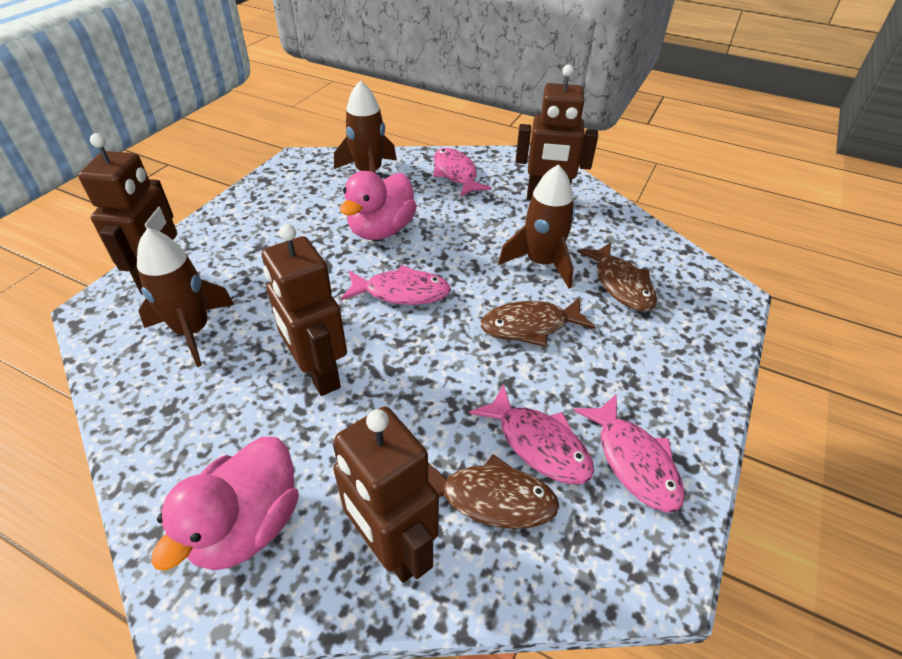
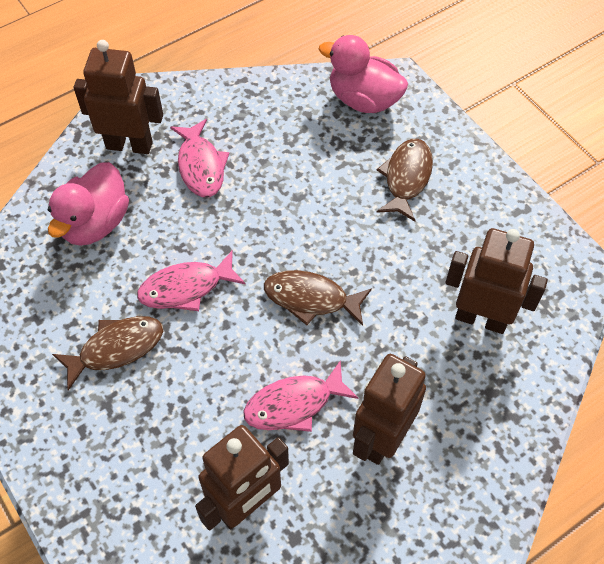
brown rocket: 3 -> 0
pink fish: 4 -> 3

